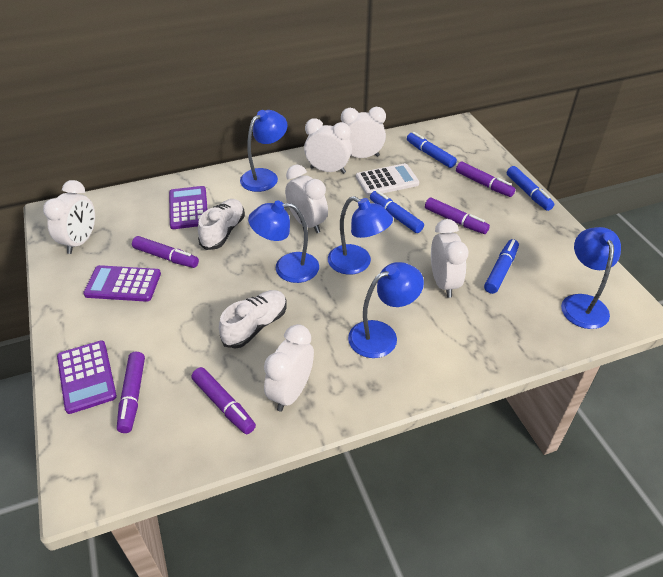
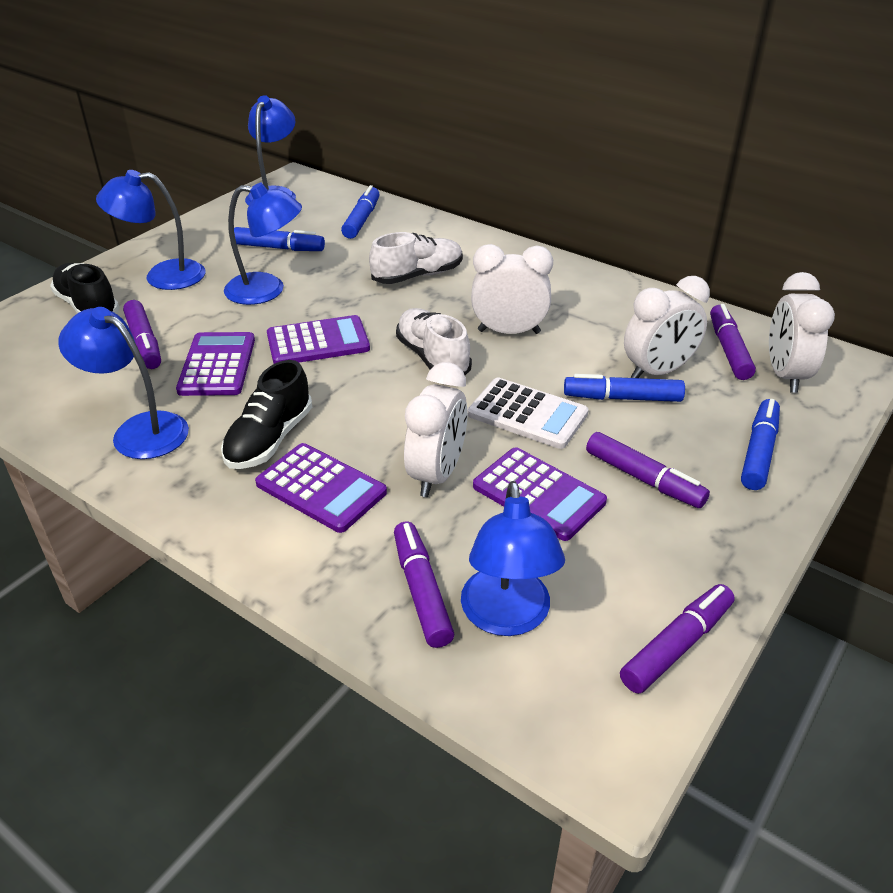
black shoe: 0 -> 2
purple calculator: 3 -> 4
white clock: 6 -> 4

